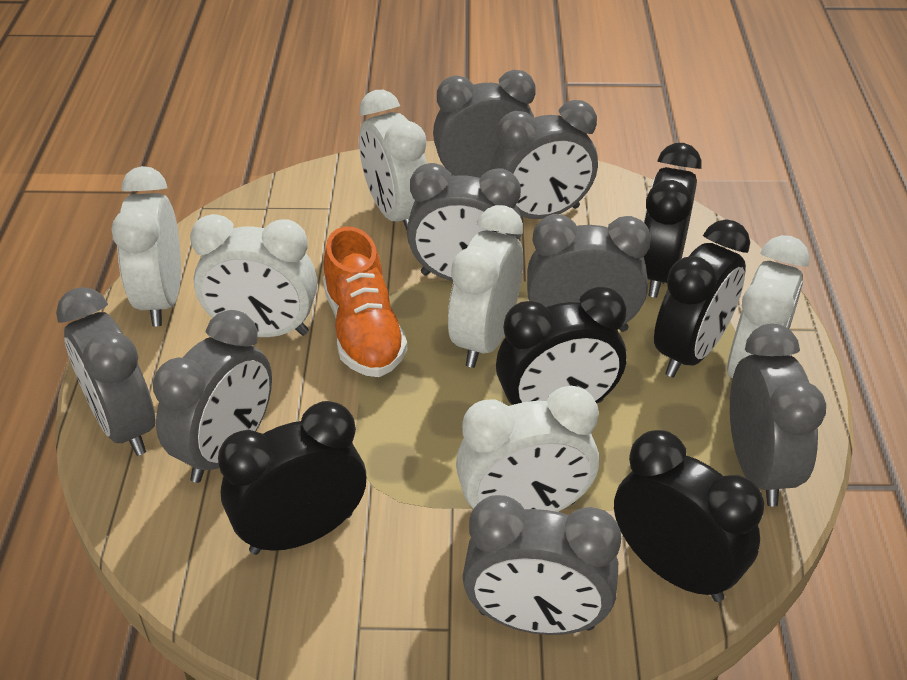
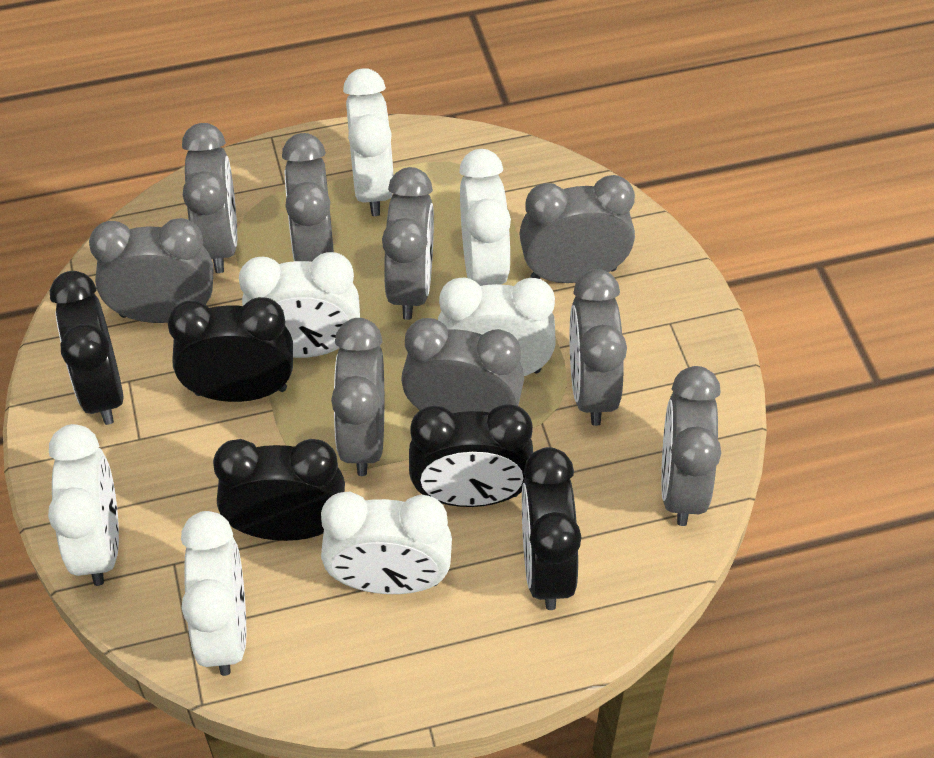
grey clock: 8 -> 9
orange shoe: 1 -> 0
white clock: 6 -> 7

